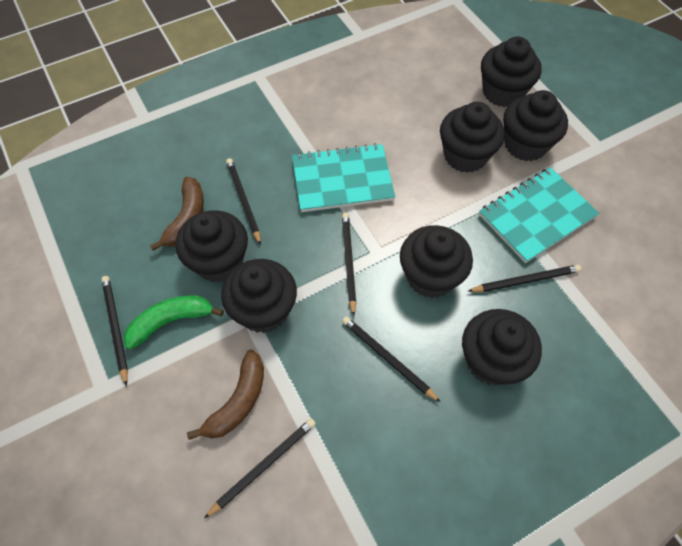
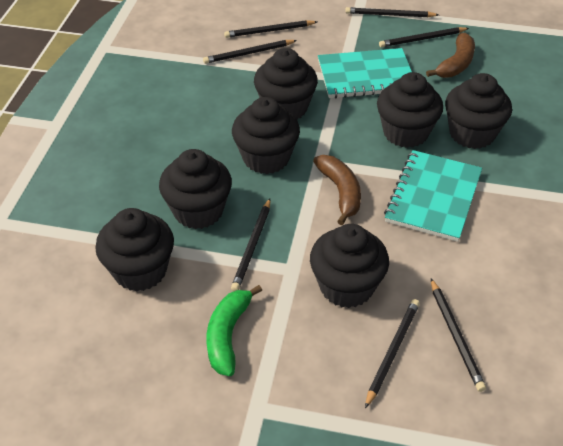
black pencil: 6 -> 7

